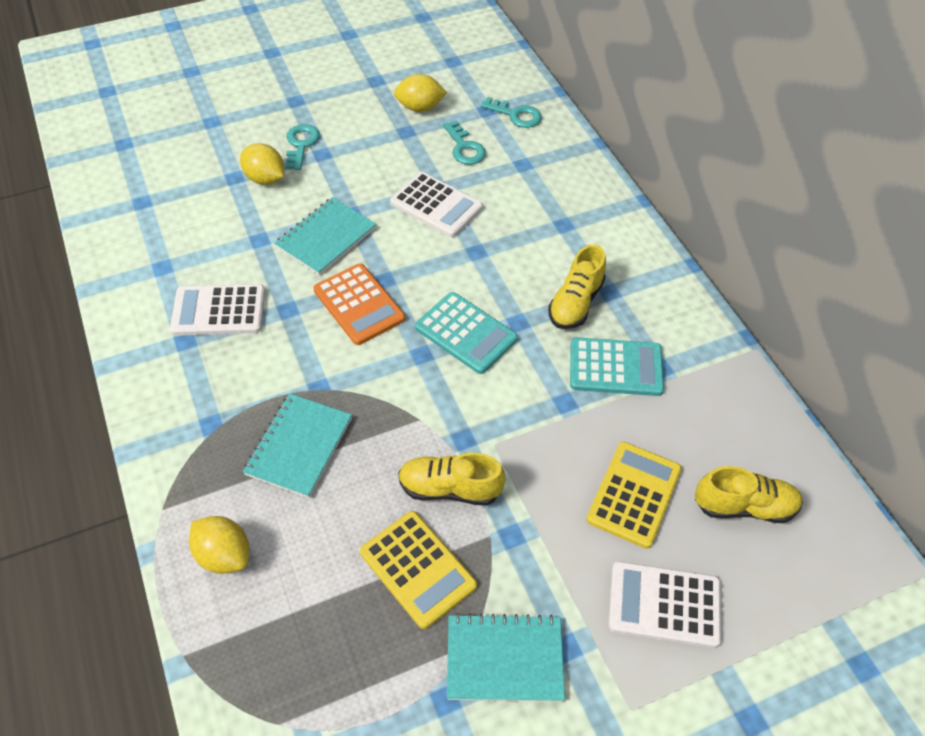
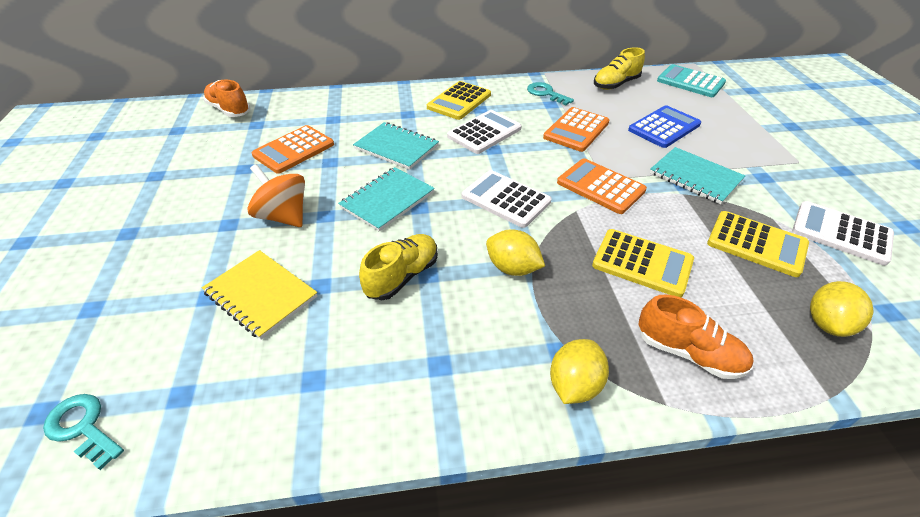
blue calculator: 0 -> 1
orange calculator: 1 -> 3
orange shoe: 0 -> 2
orange spinning top: 0 -> 1
turquoise calculator: 2 -> 1
turquoise key: 3 -> 2
yellow calculator: 2 -> 3
yellow notebook: 0 -> 1
yellow shoe: 3 -> 2

